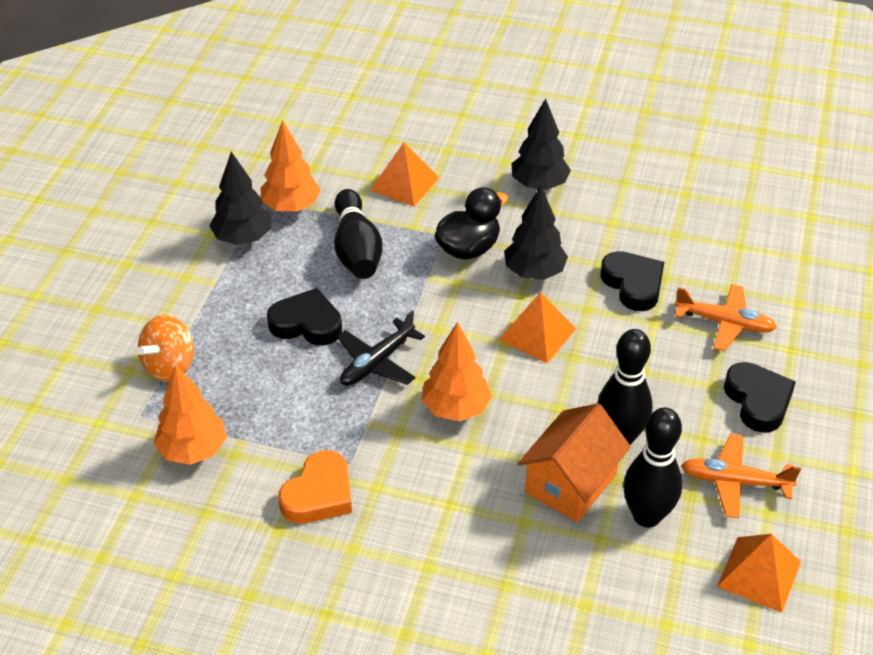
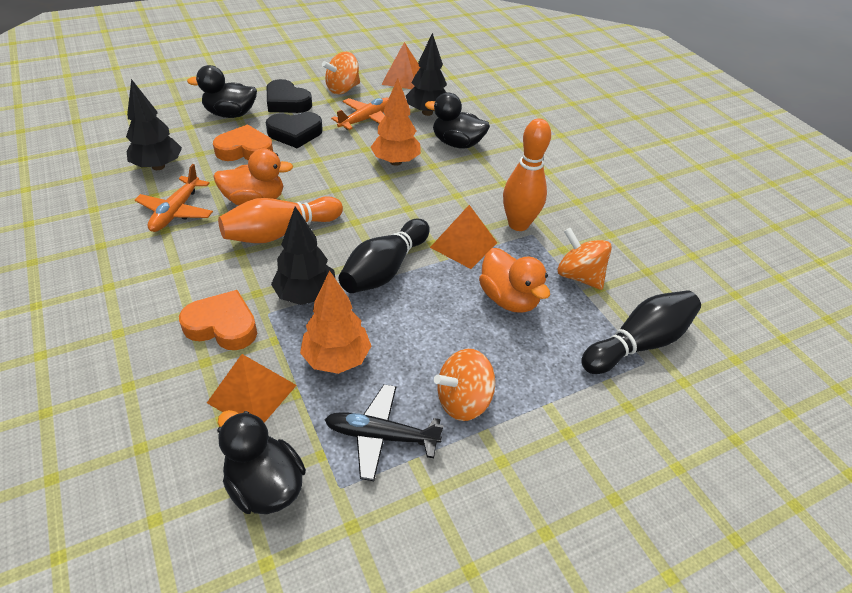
black bowling pin: 3 -> 2
black duck: 1 -> 3
black heart: 3 -> 2
orange bowling pin: 0 -> 2
orange duck: 0 -> 2
orange heart: 1 -> 2
orange house: 1 -> 0
orange spinning top: 1 -> 3
orange tree: 3 -> 2

